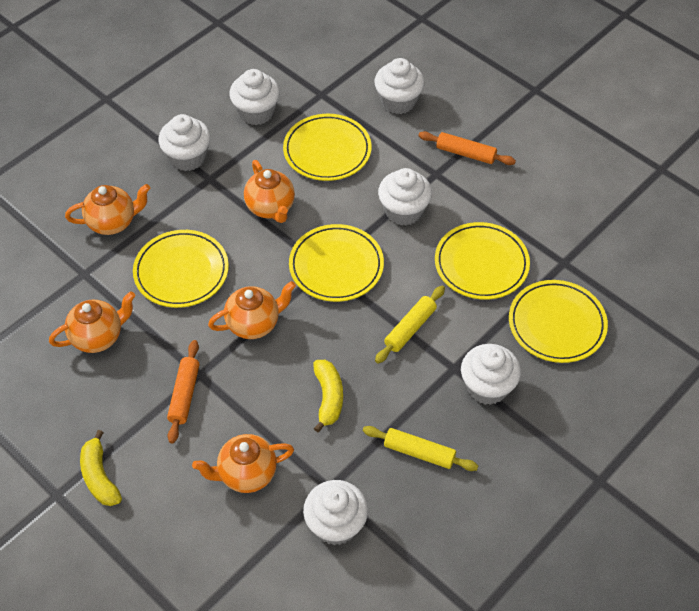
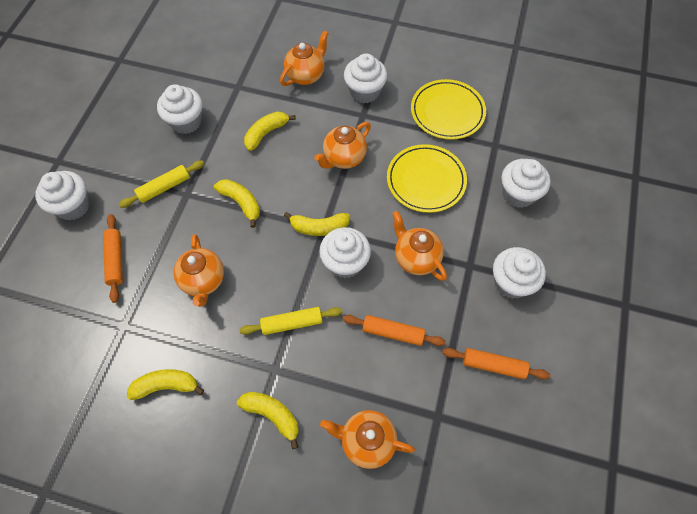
orange rolling pin: 2 -> 3
yellow banana: 2 -> 5
yellow plate: 5 -> 2

